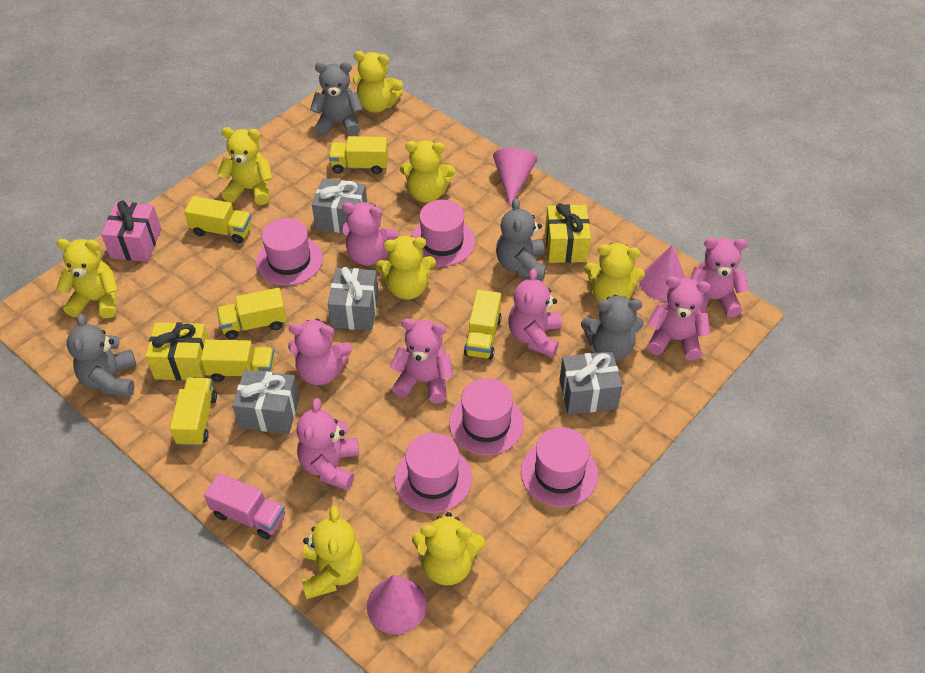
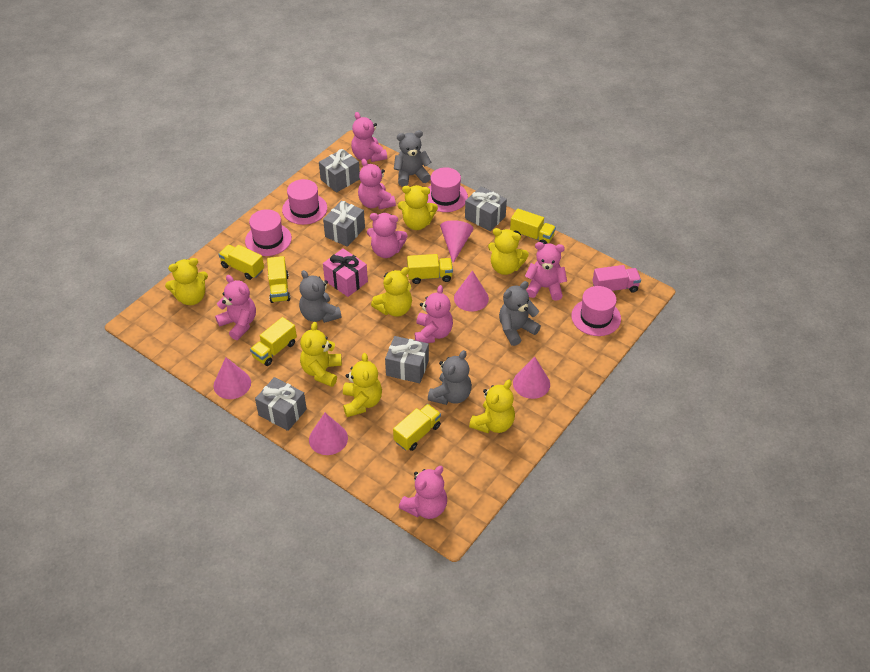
grey gift: 4 -> 5
pink cone: 3 -> 5
pink hat: 5 -> 4
yellow gift: 2 -> 0
yellow teddy bear: 8 -> 7

